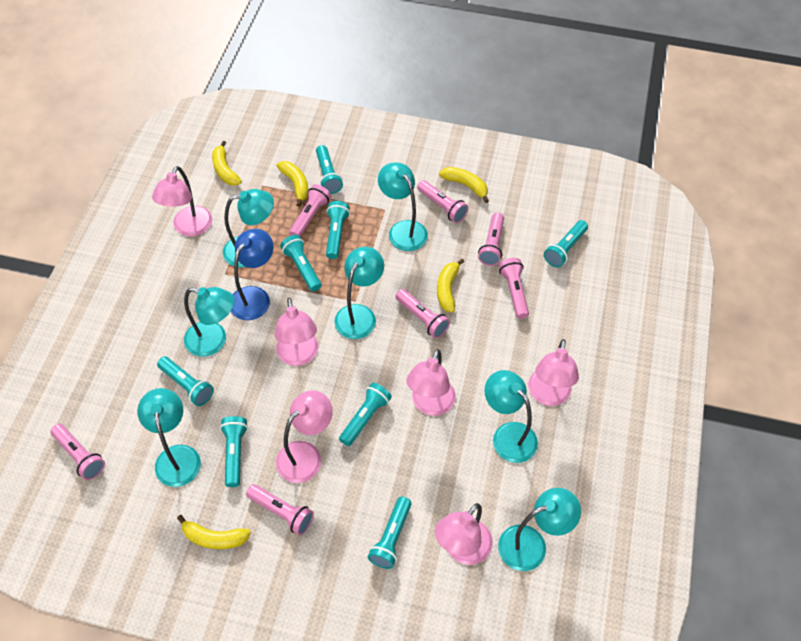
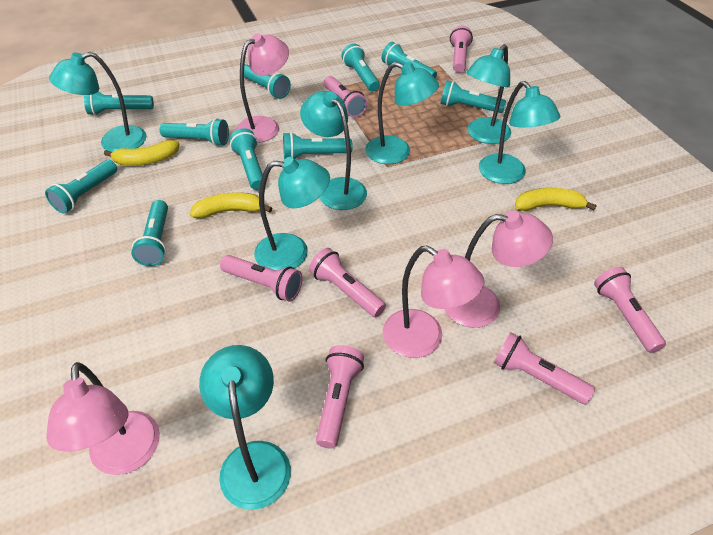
blue lamp: 1 -> 0
pink lamp: 6 -> 4
turquoise flashlight: 8 -> 10
yellow banana: 5 -> 3

